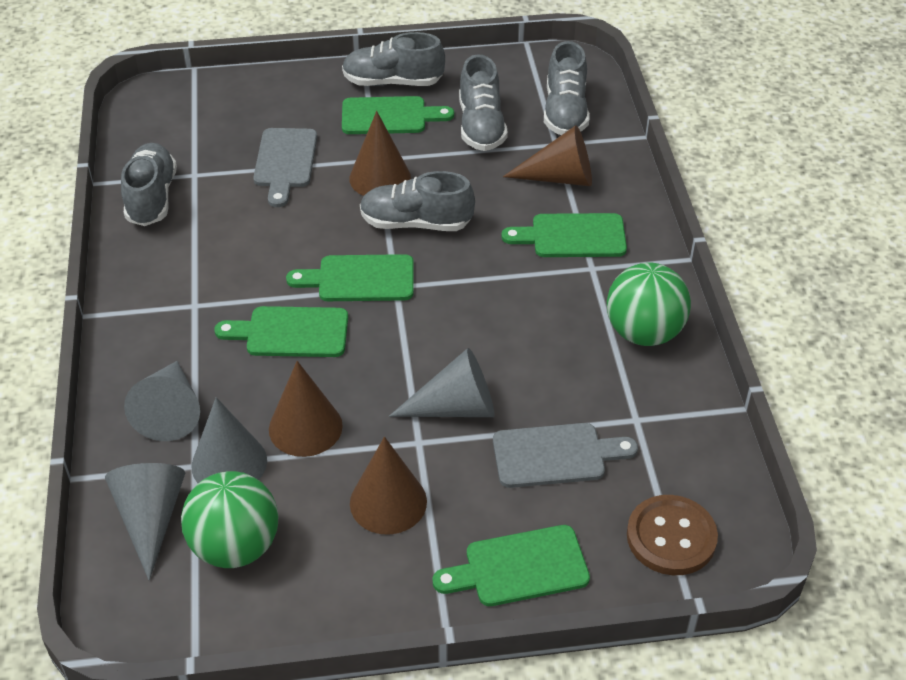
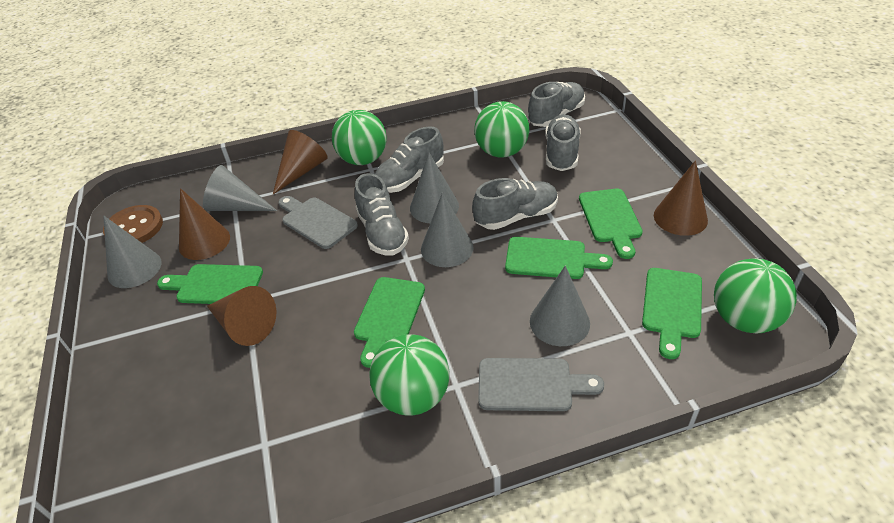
green ball: 2 -> 4
grey cone: 4 -> 5

